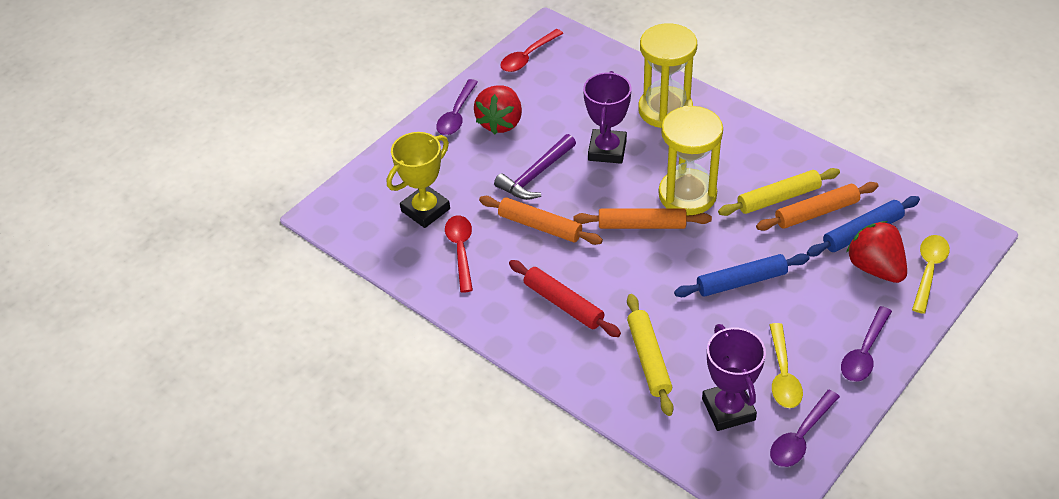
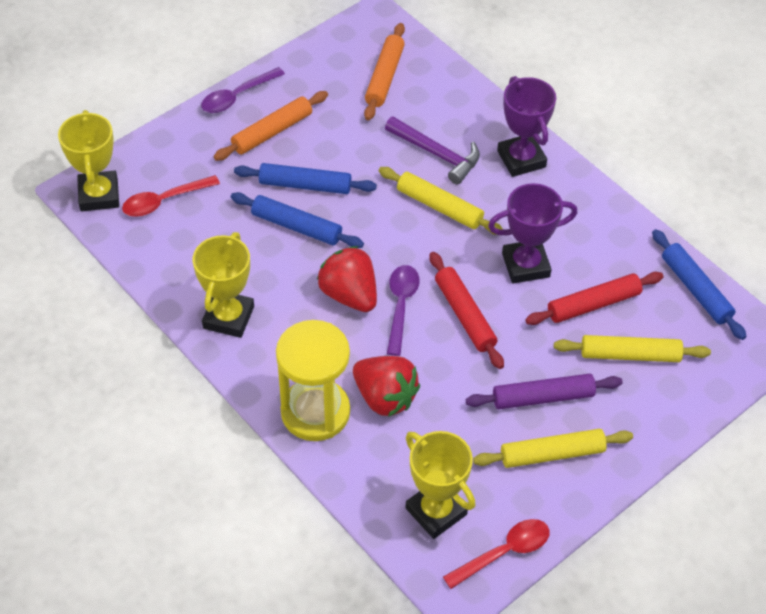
blue rolling pin: 2 -> 3
orange rolling pin: 3 -> 2
purple rolling pin: 0 -> 1
purple spoon: 3 -> 2
red rolling pin: 1 -> 2
yellow hourglass: 2 -> 1
yellow rolling pin: 2 -> 3
yellow spoon: 2 -> 0
yellow trophy: 1 -> 3

